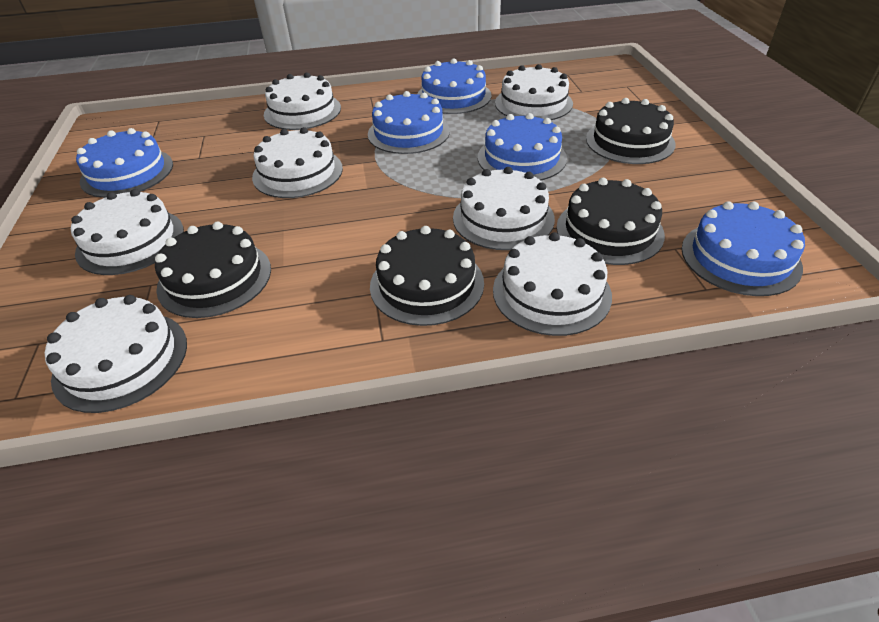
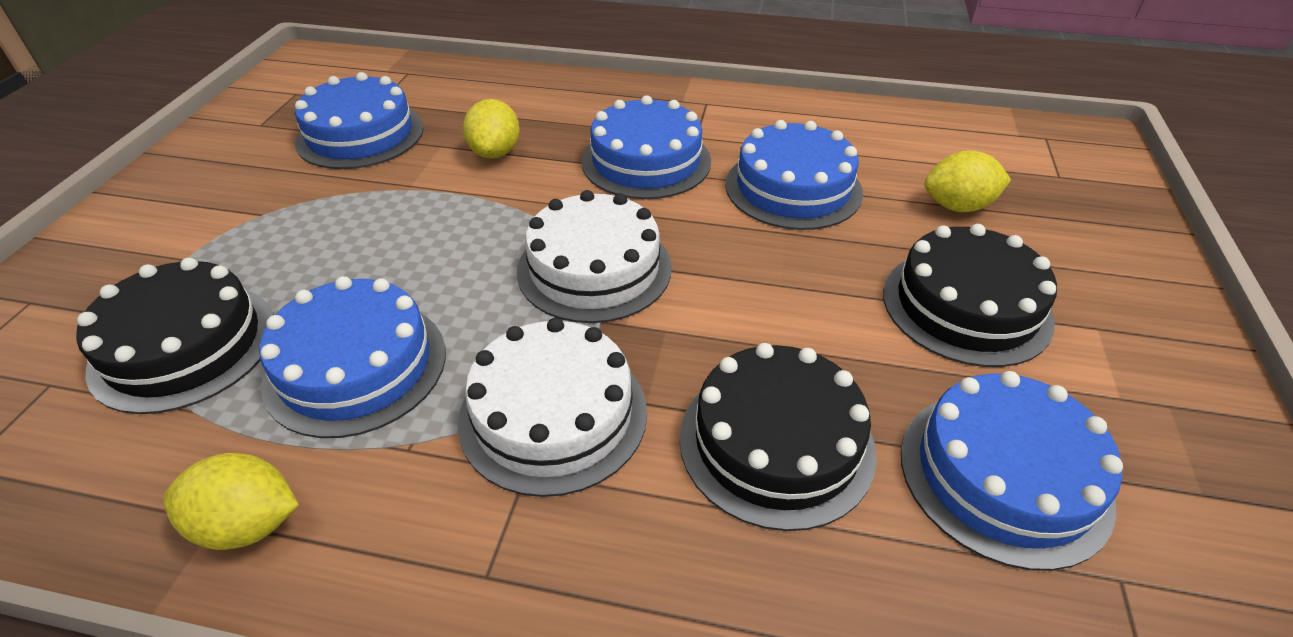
black cake: 4 -> 3
white cake: 7 -> 2
yellow lemon: 0 -> 3

